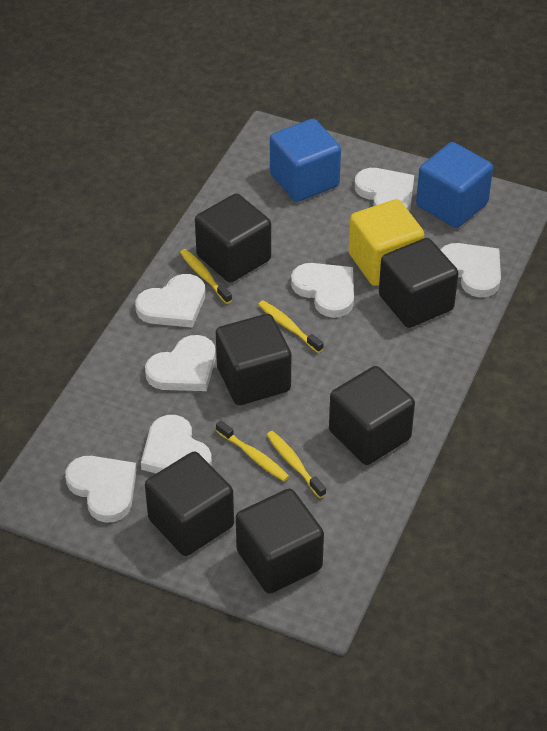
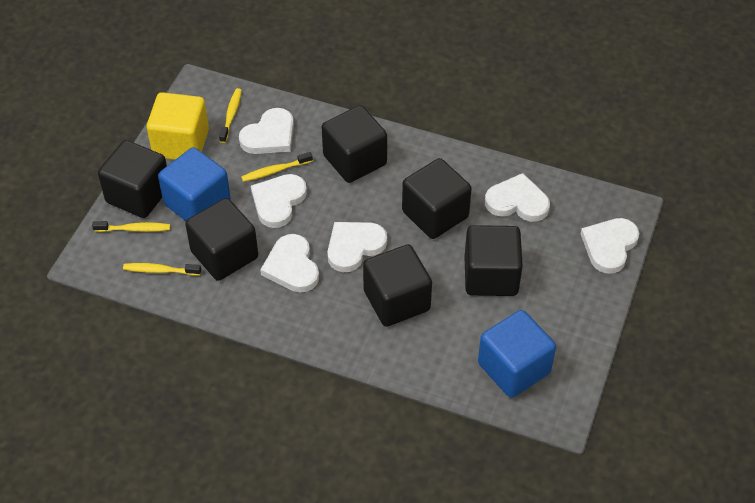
white heart: 7 -> 6

